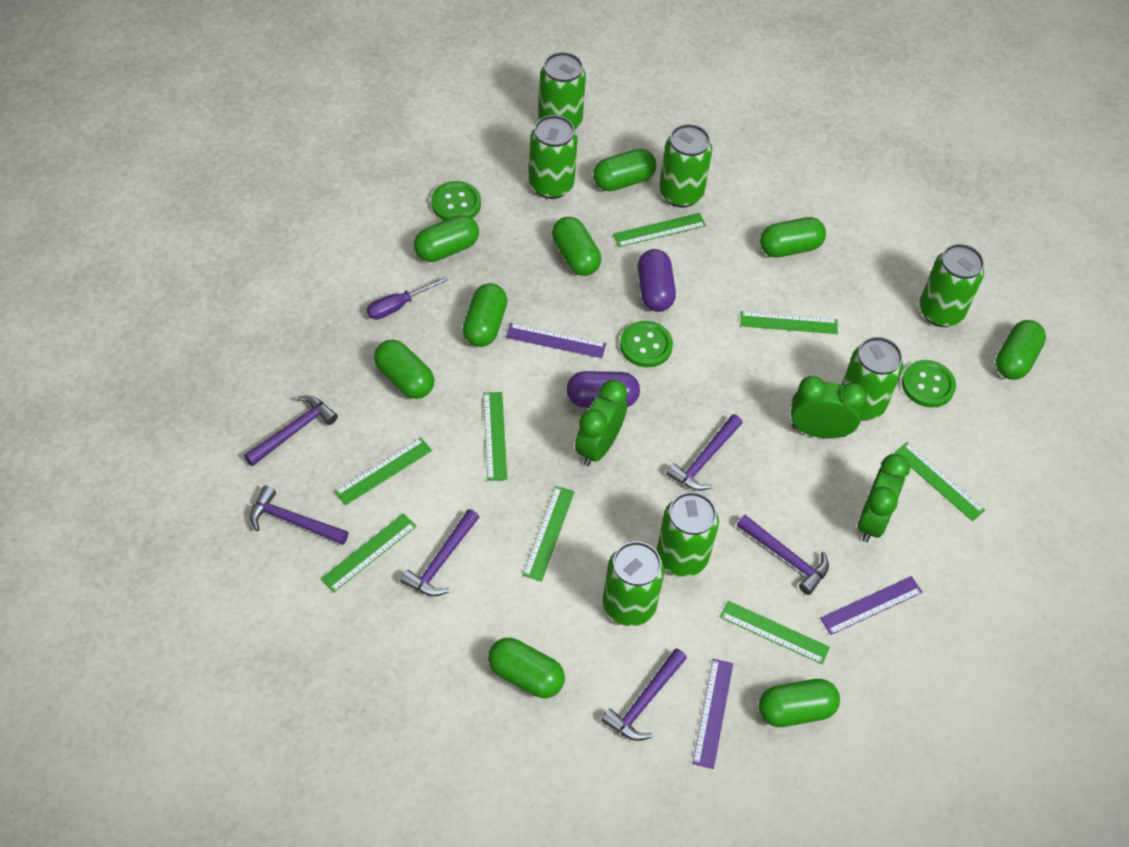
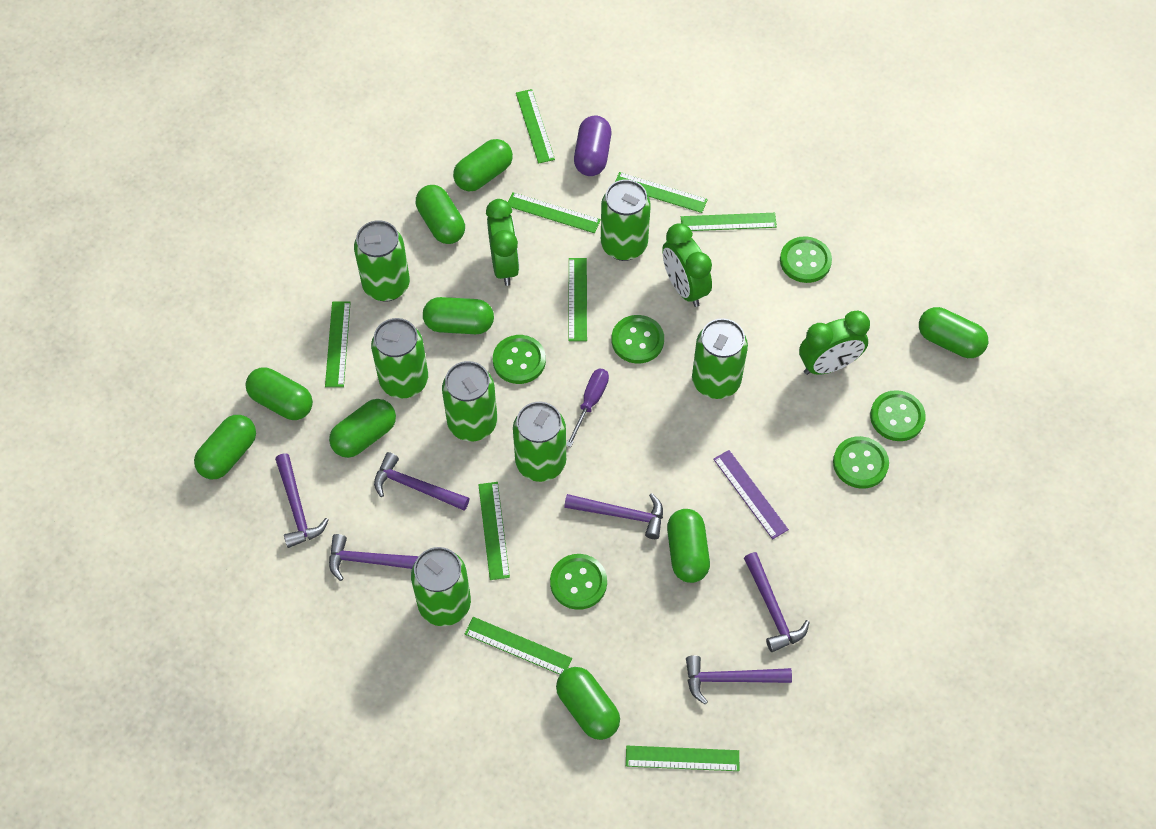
green button: 3 -> 6
green ruler: 8 -> 9
purple capsule: 2 -> 1
purple ruler: 3 -> 1

